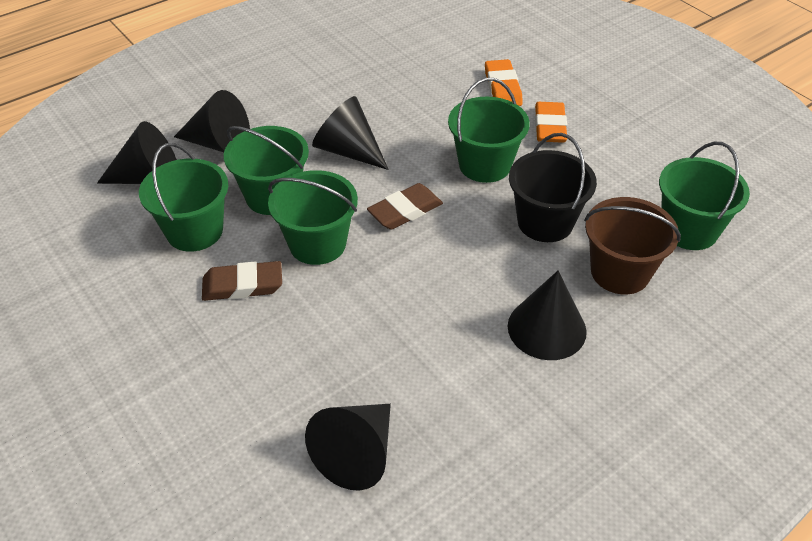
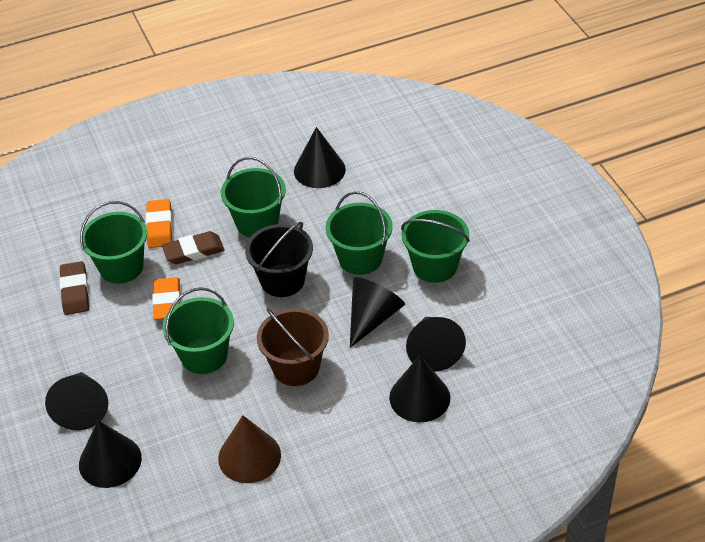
black cone: 5 -> 6
brown cone: 0 -> 1

